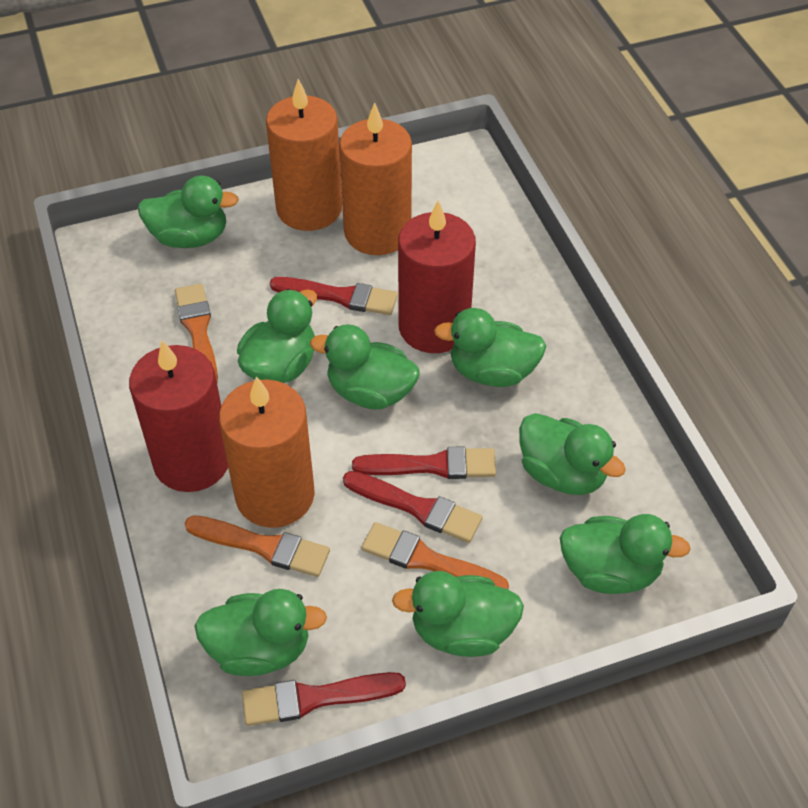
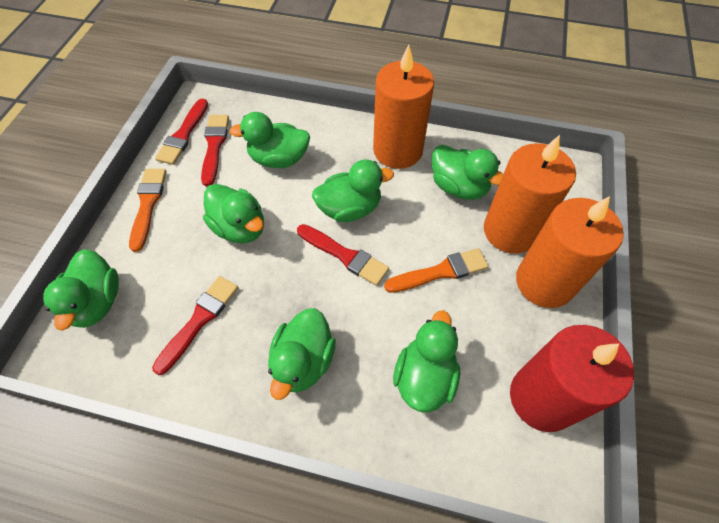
green duck: 8 -> 7
orange brush: 3 -> 2
red candle: 2 -> 1

